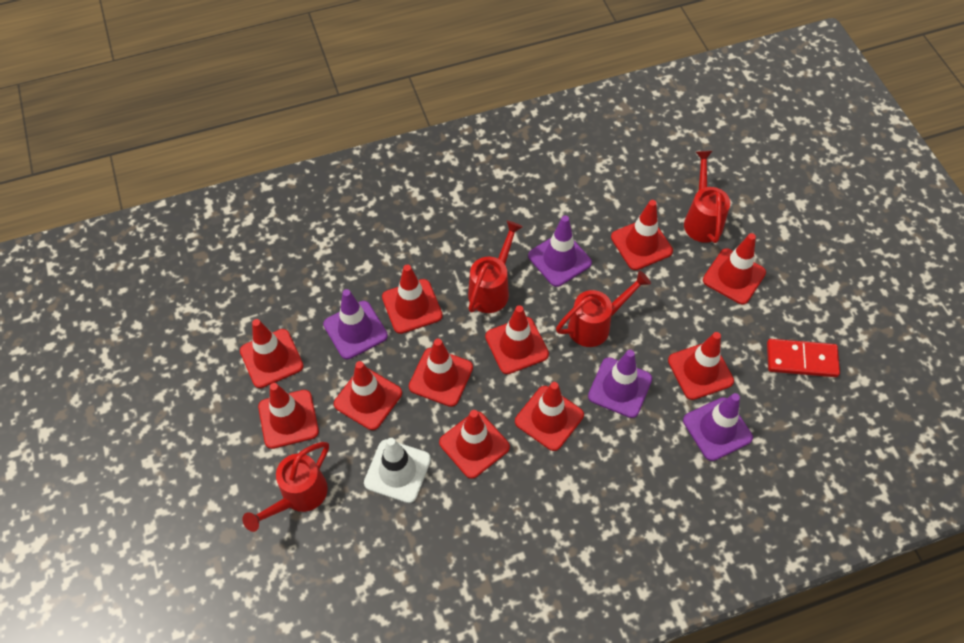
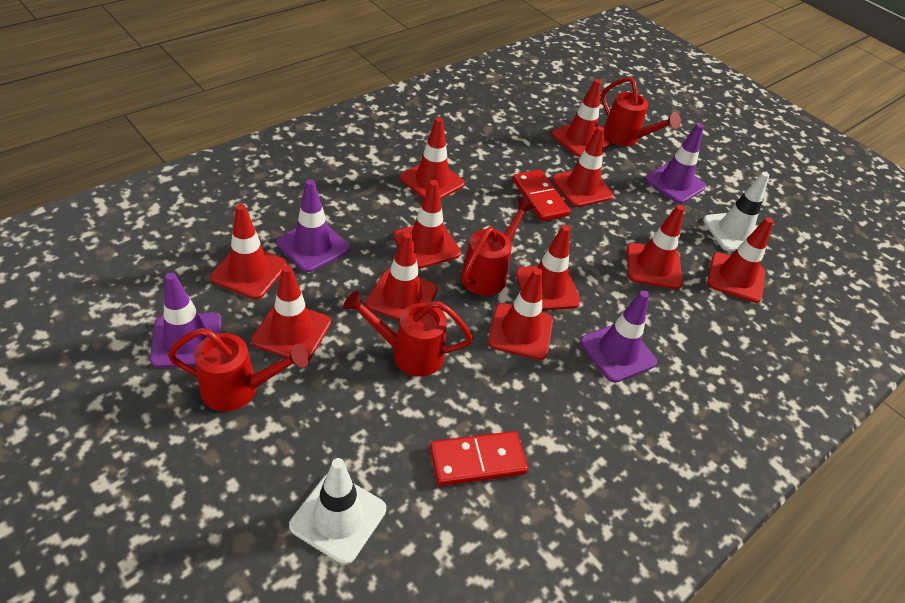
red domino: 1 -> 2
white traffic cone: 1 -> 2

